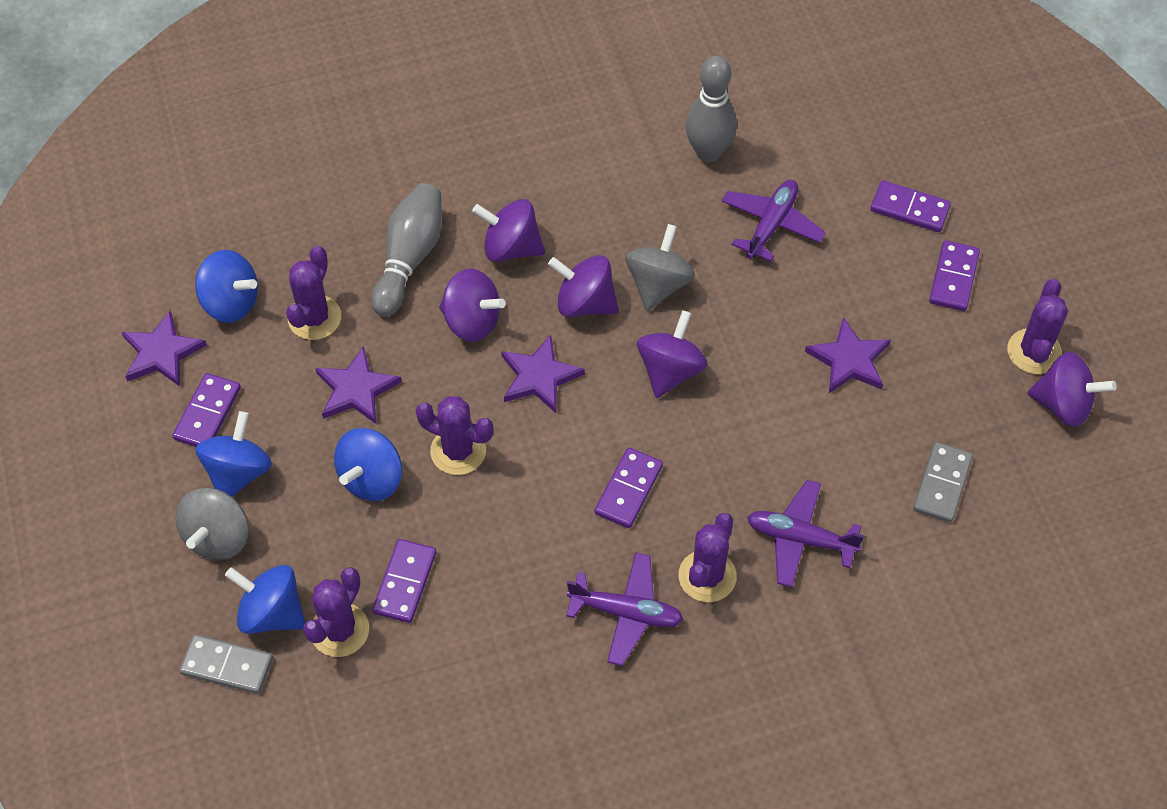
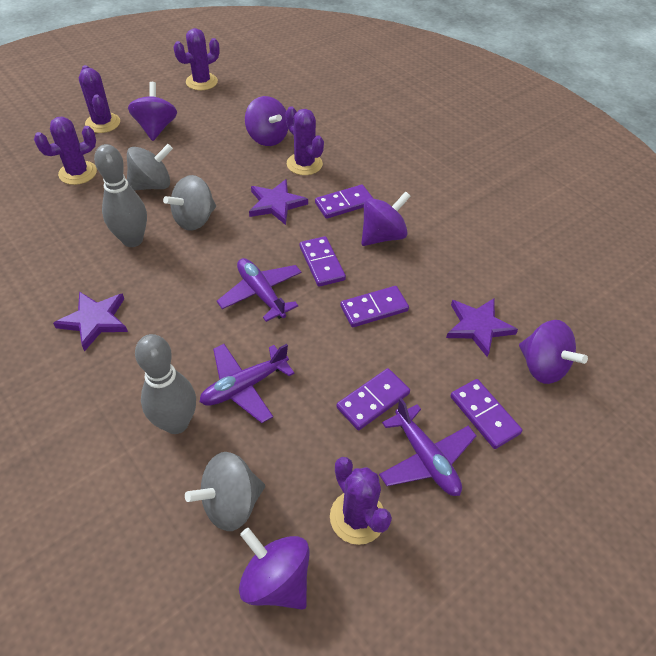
blue spinning top: 4 -> 0
grey domino: 2 -> 0
grey spinning top: 2 -> 3
purple star: 4 -> 3

